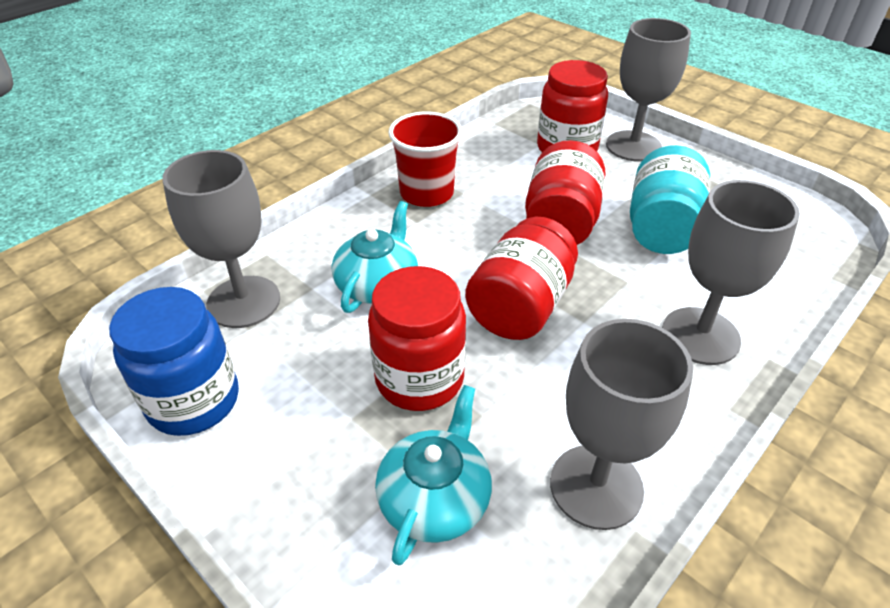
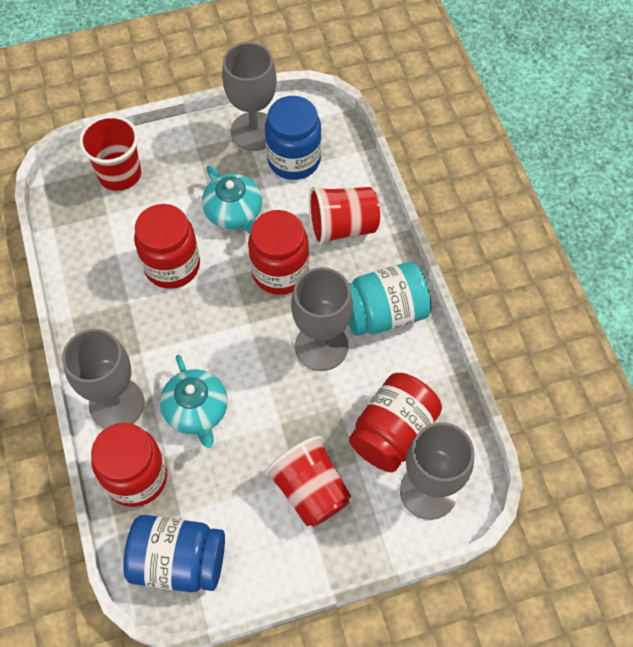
blue jar: 1 -> 2
red cup: 1 -> 3

